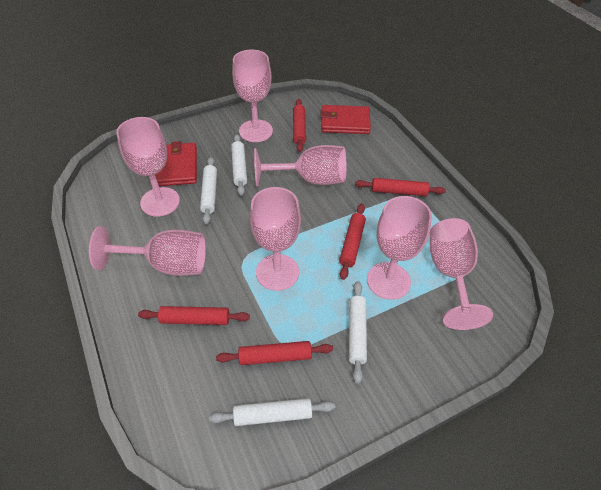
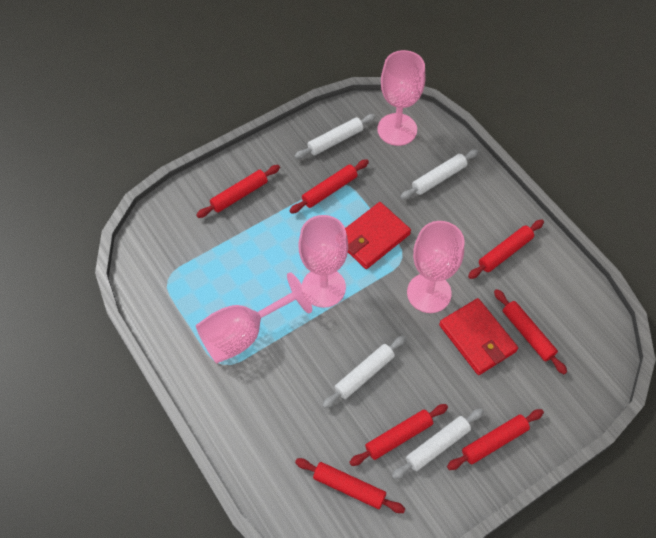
pink goblet: 7 -> 4
red rolling pin: 5 -> 7

